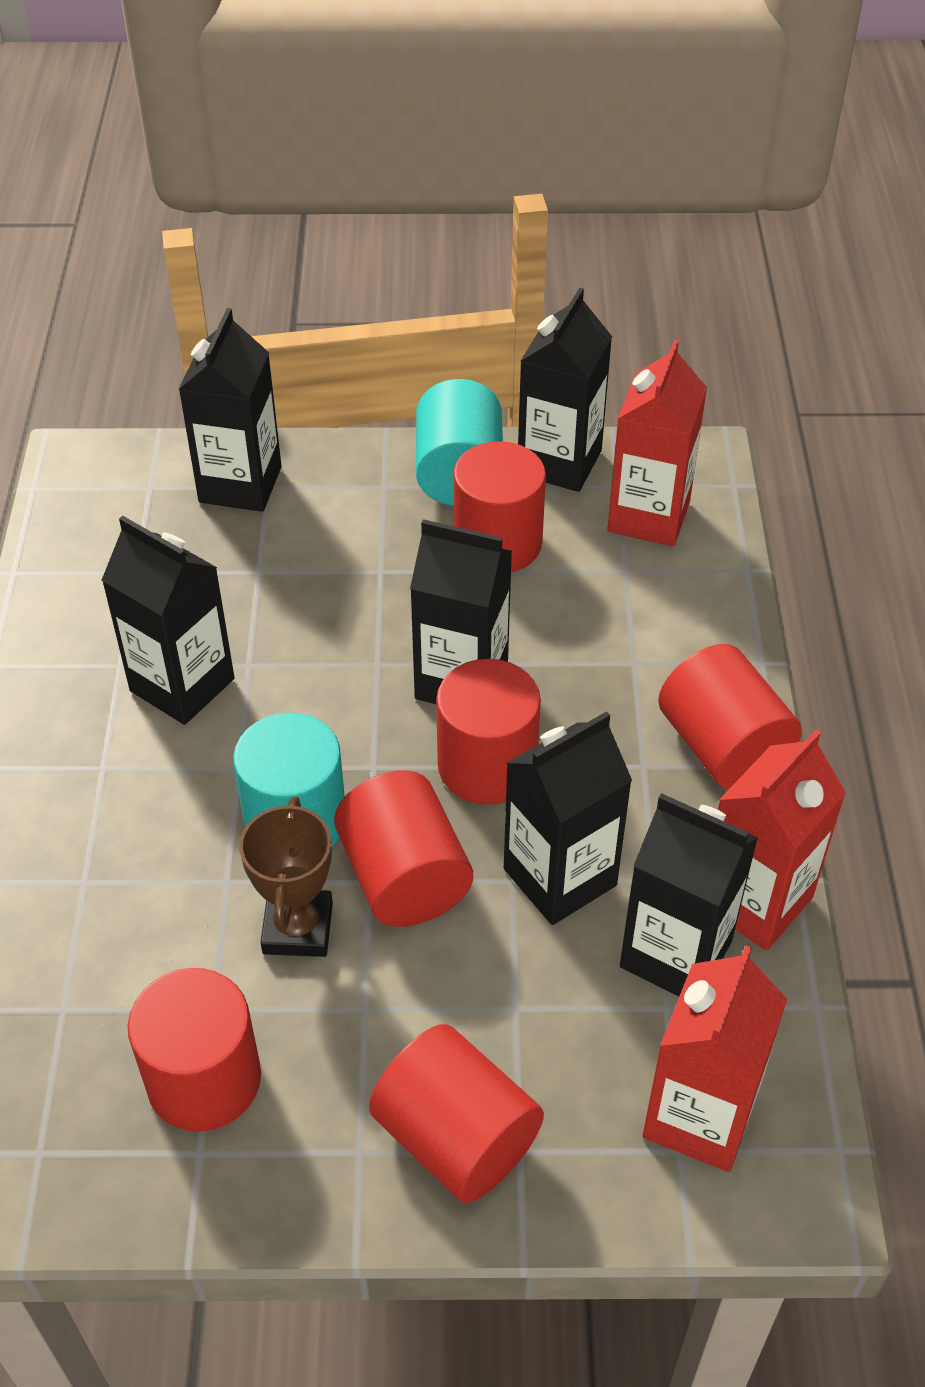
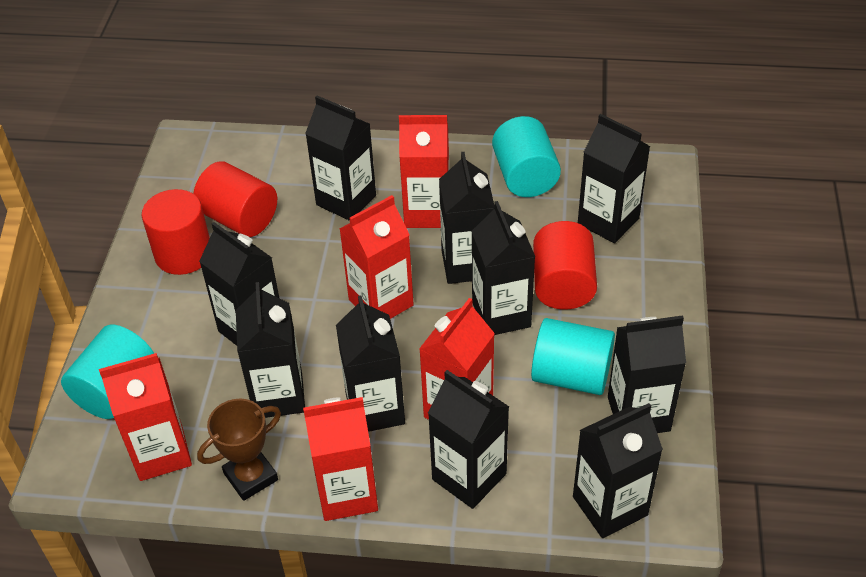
black carton: 6 -> 10
red carton: 3 -> 5
red cylinder: 6 -> 3
turquoise cylinder: 2 -> 3

